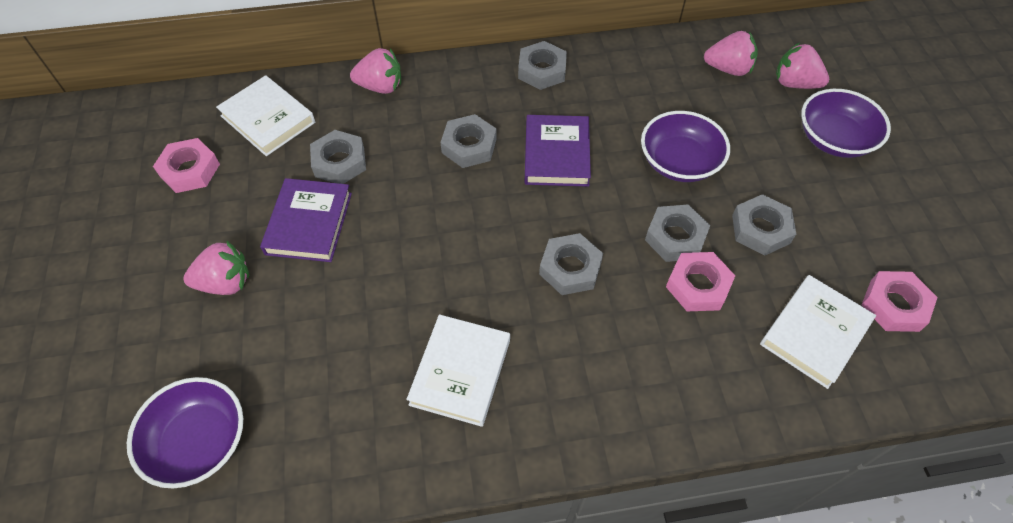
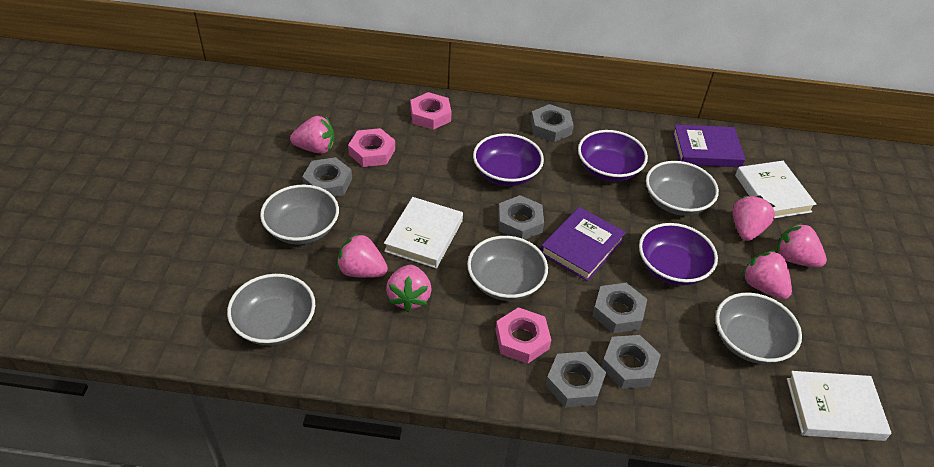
grey bowl: 0 -> 5
pink strawberry: 4 -> 6

